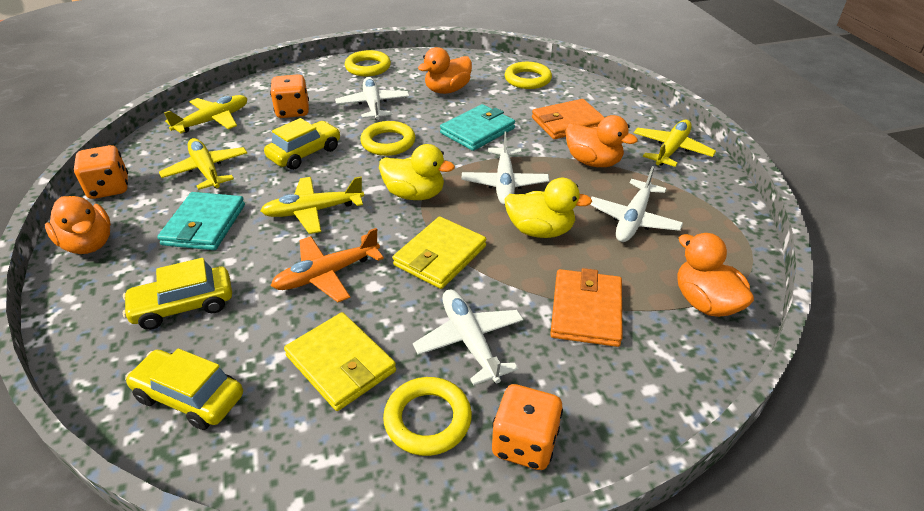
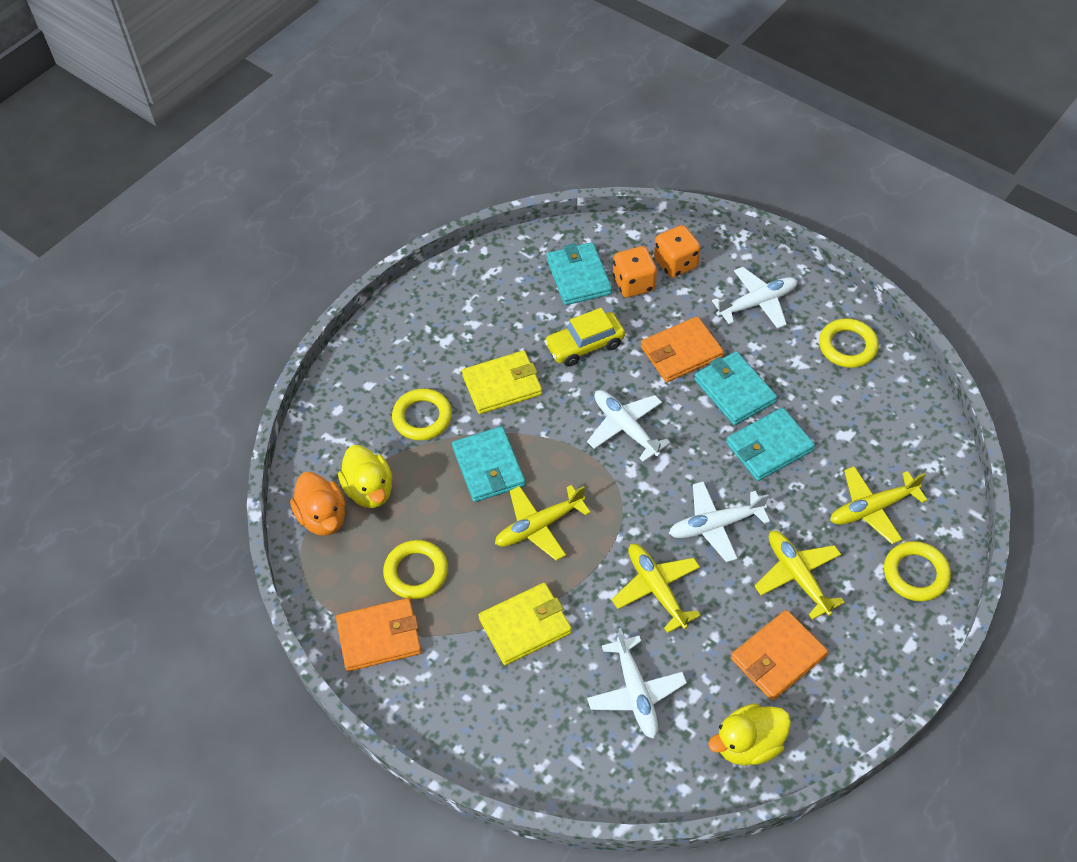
orange dice: 3 -> 2
orange duck: 4 -> 1
orange plane: 1 -> 0
orange wallet: 2 -> 3
turquoise wallet: 2 -> 4
yellow car: 3 -> 1

